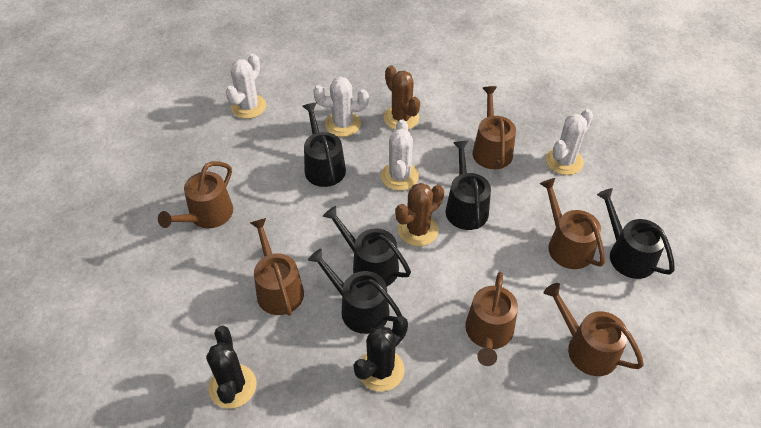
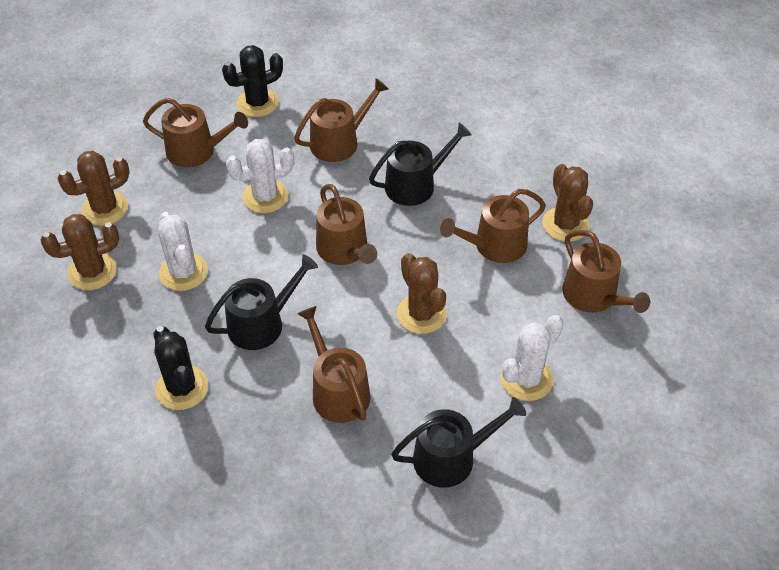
black watering can: 5 -> 3
brown cactus: 2 -> 4
white cactus: 4 -> 3

